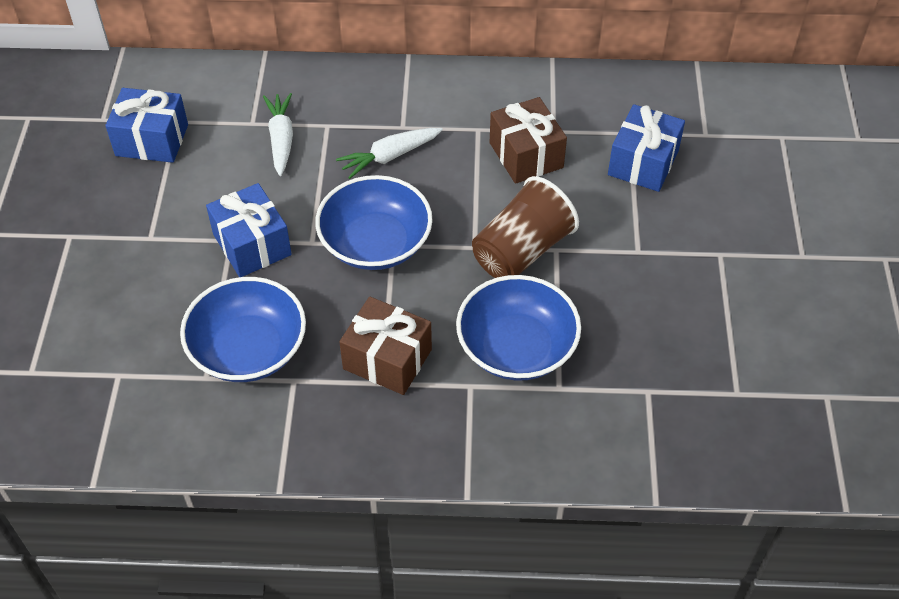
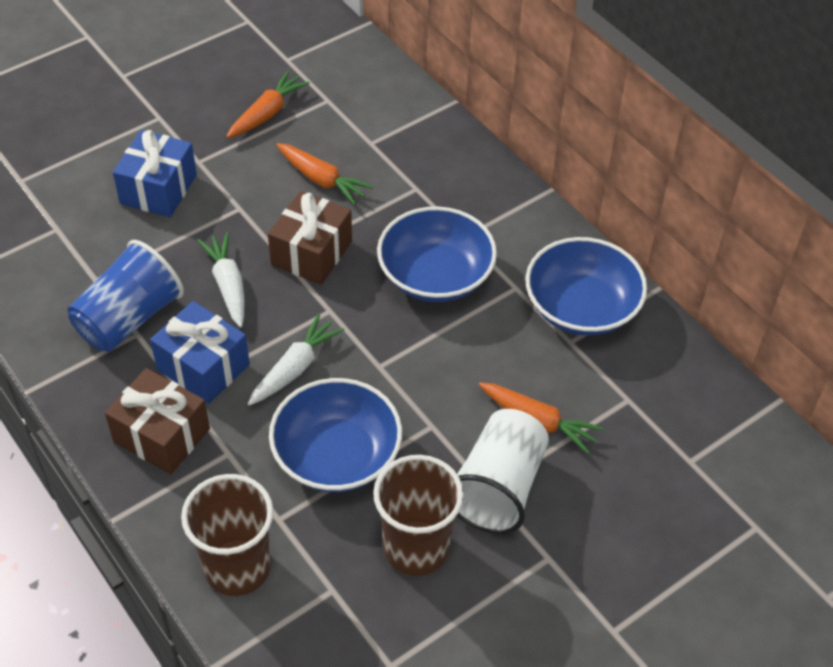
blue cup: 0 -> 1
blue gift: 3 -> 2
brown cup: 1 -> 2
orange carrot: 0 -> 3
white cup: 0 -> 1

